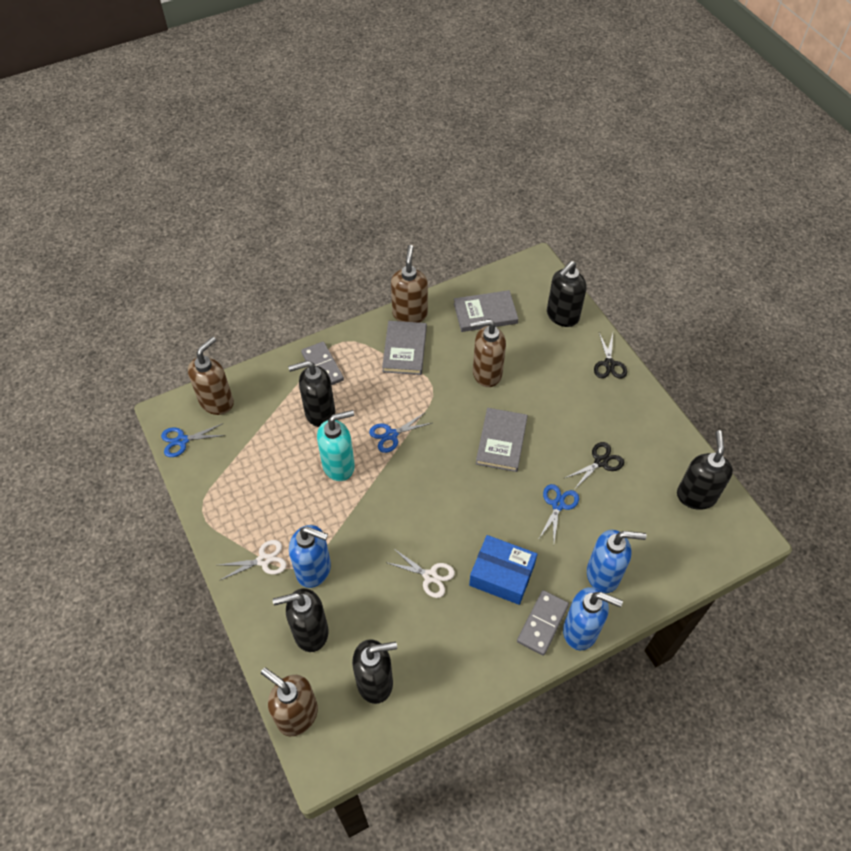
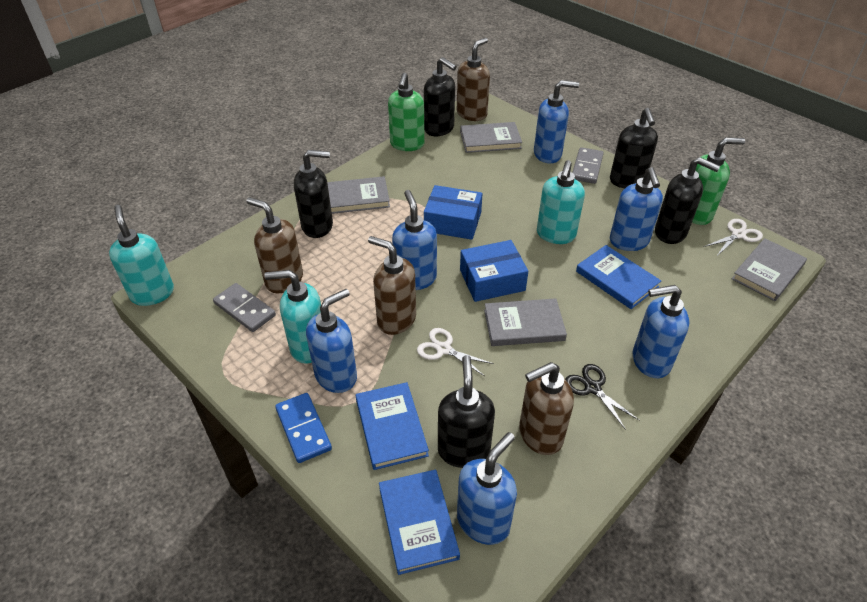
black scissors: 2 -> 1
blue book: 0 -> 3
blue box: 1 -> 2
blue domino: 0 -> 1
blue scissors: 3 -> 0
blue soap dispenser: 3 -> 6
green soap dispenser: 0 -> 2
grey book: 3 -> 4
turquoise soap dispenser: 1 -> 3

